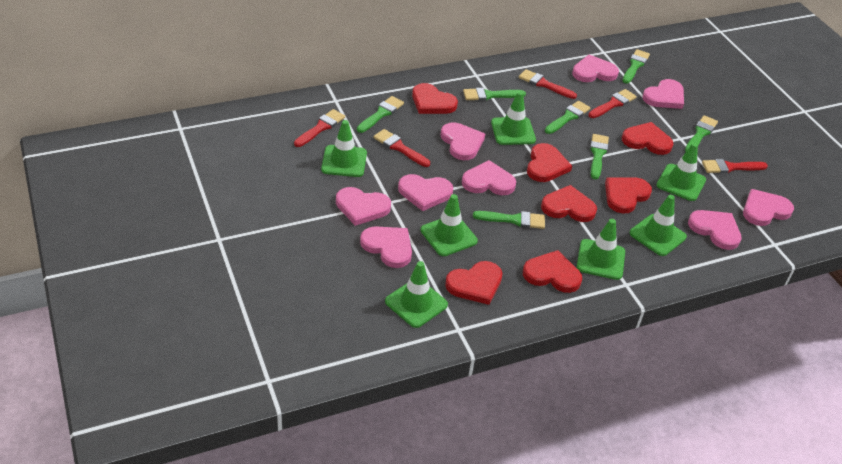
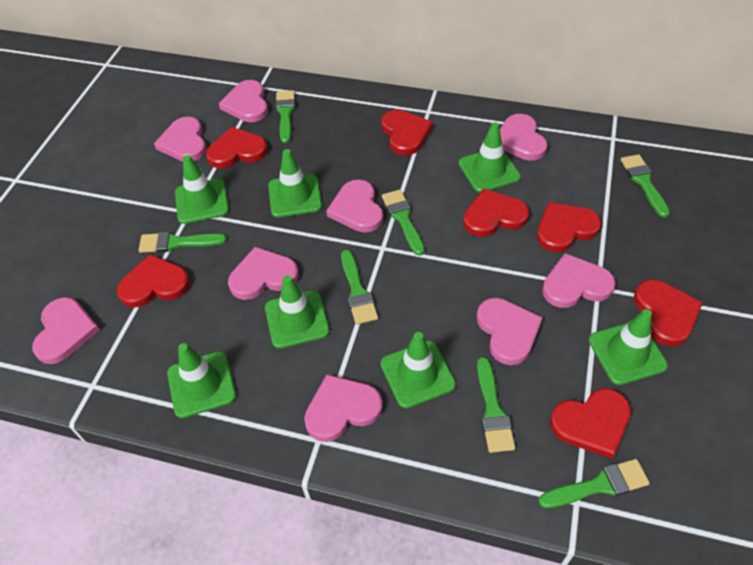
red brush: 5 -> 0

